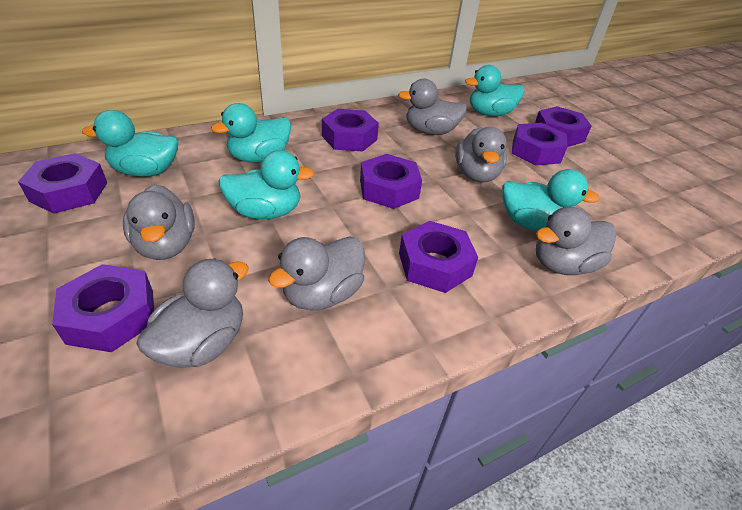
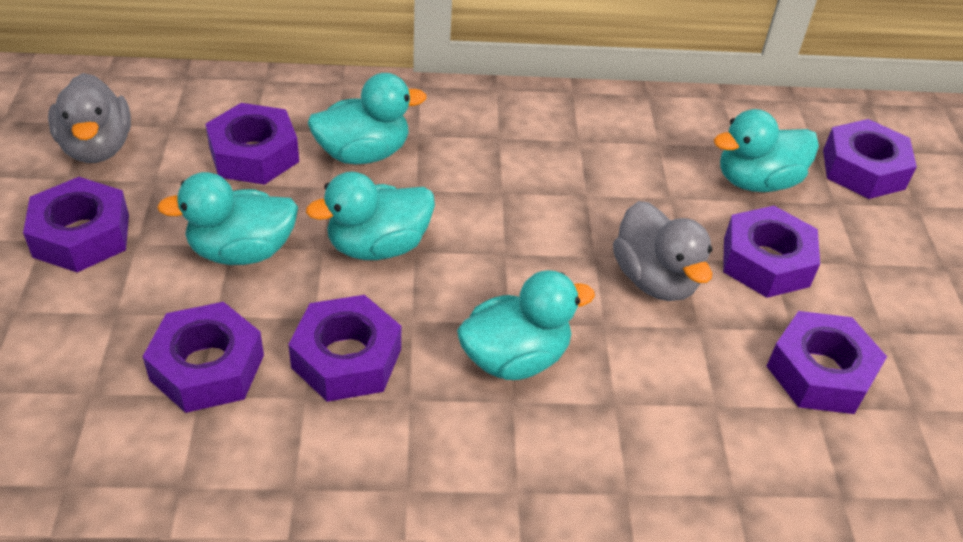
grey duck: 6 -> 2

